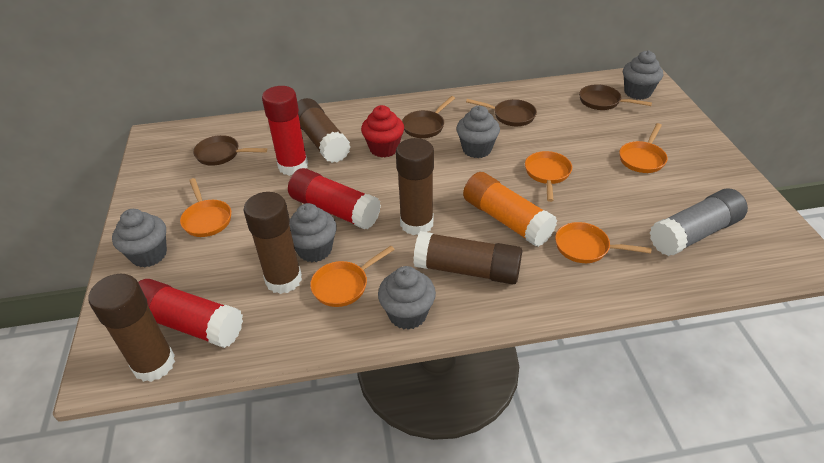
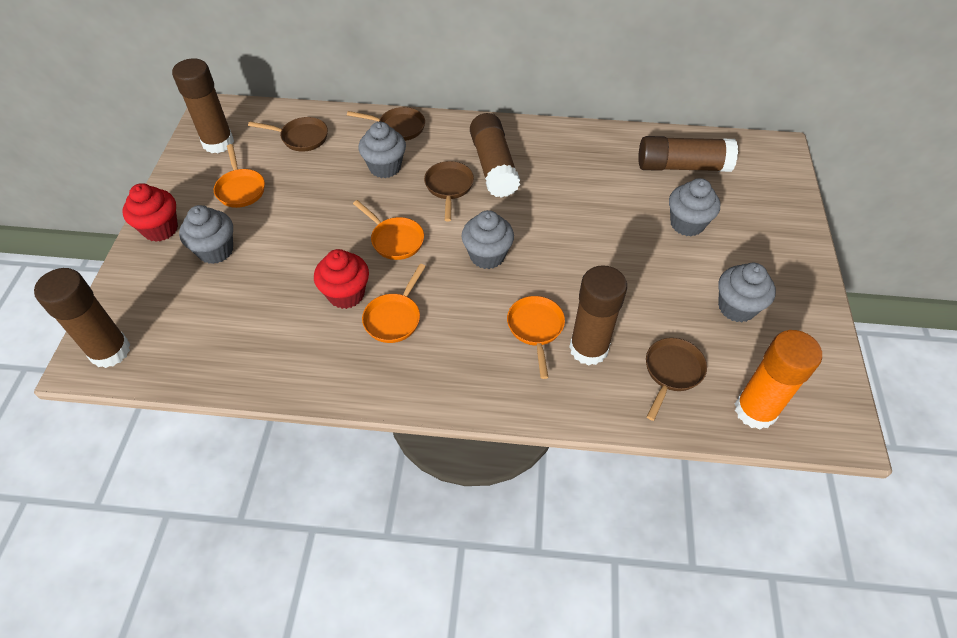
grey glue stick: 1 -> 0
orange pan: 5 -> 4
red cupcake: 1 -> 2
red glue stick: 3 -> 0

